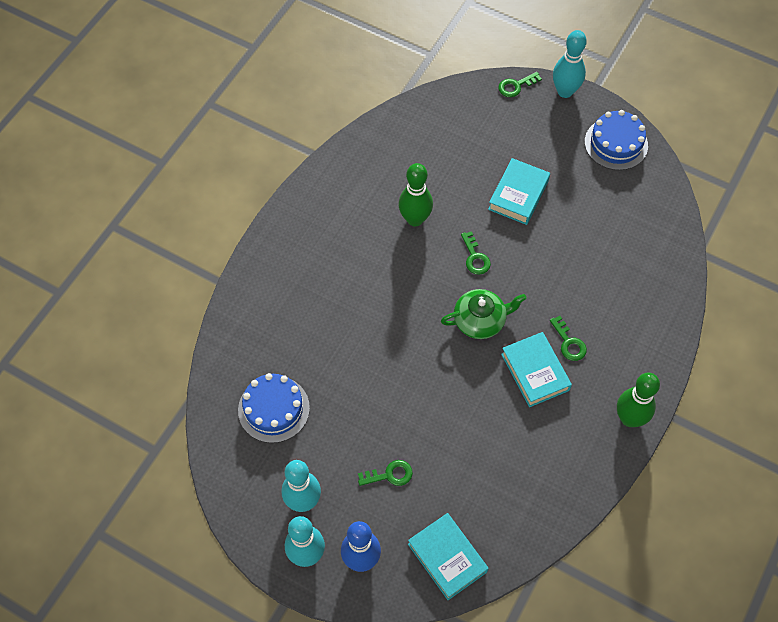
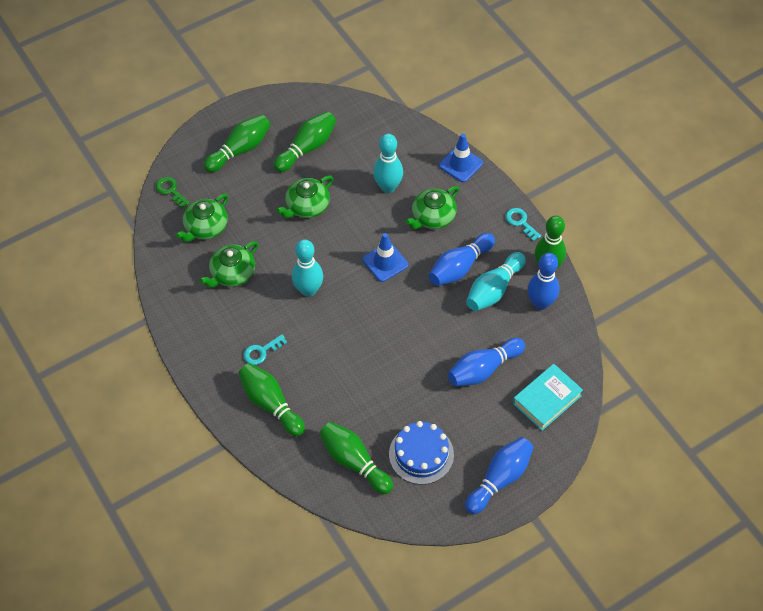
blue bowling pin: 1 -> 4
blue cake: 2 -> 1
blue traffic cone: 0 -> 2
green bowling pin: 2 -> 5
green key: 4 -> 1
green teapot: 1 -> 4
turquoise book: 3 -> 1
turquoise key: 0 -> 2

